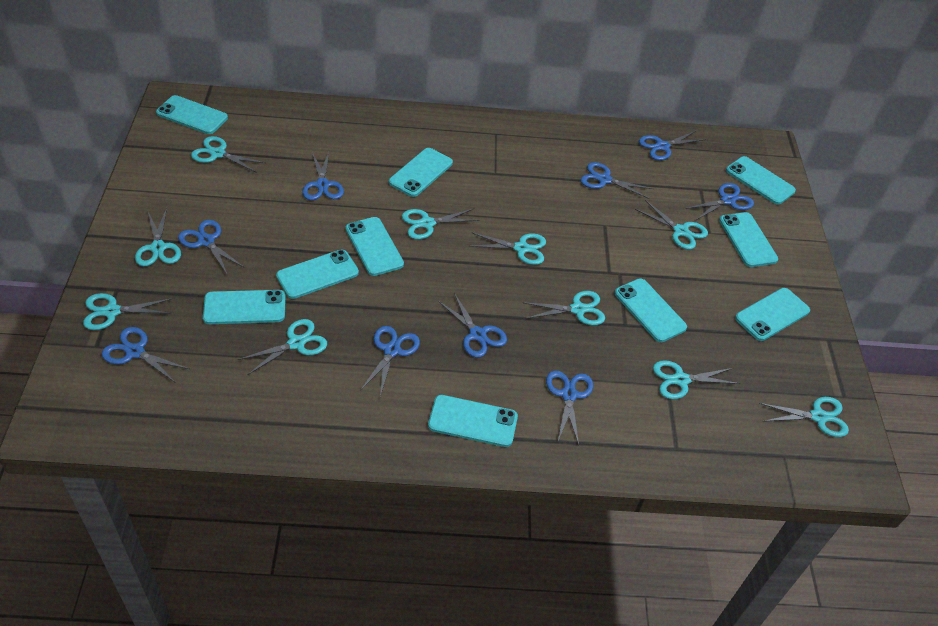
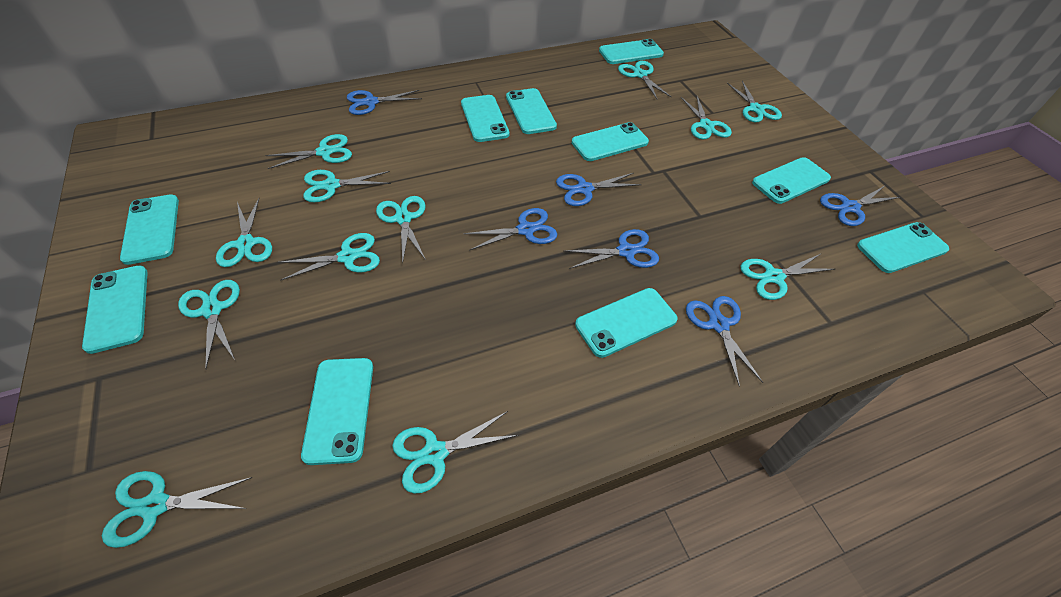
blue scissors: 9 -> 6
turquoise scissors: 10 -> 12

